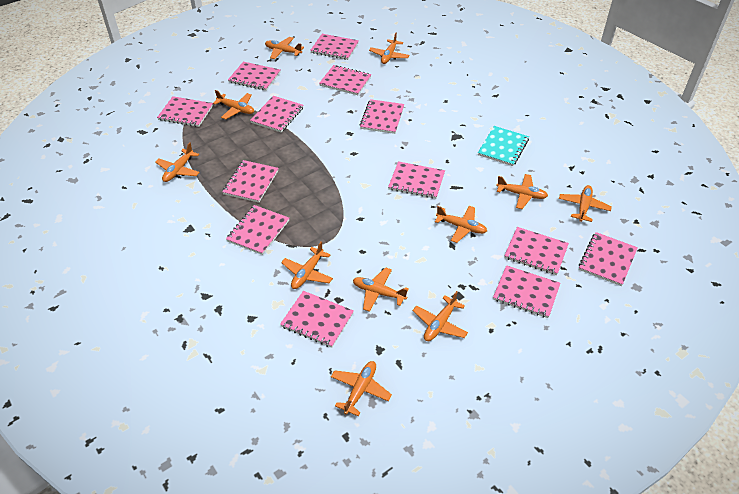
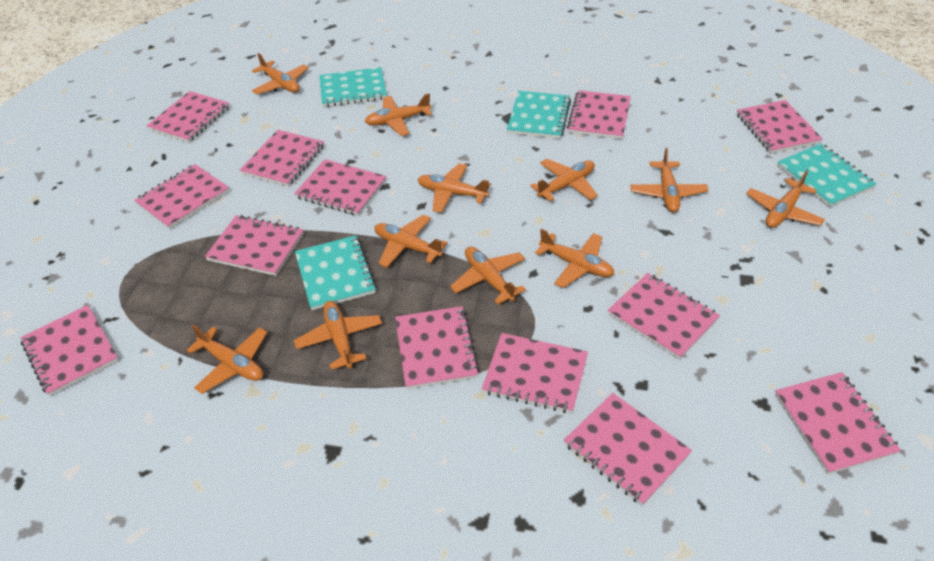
turquoise notebook: 1 -> 4

